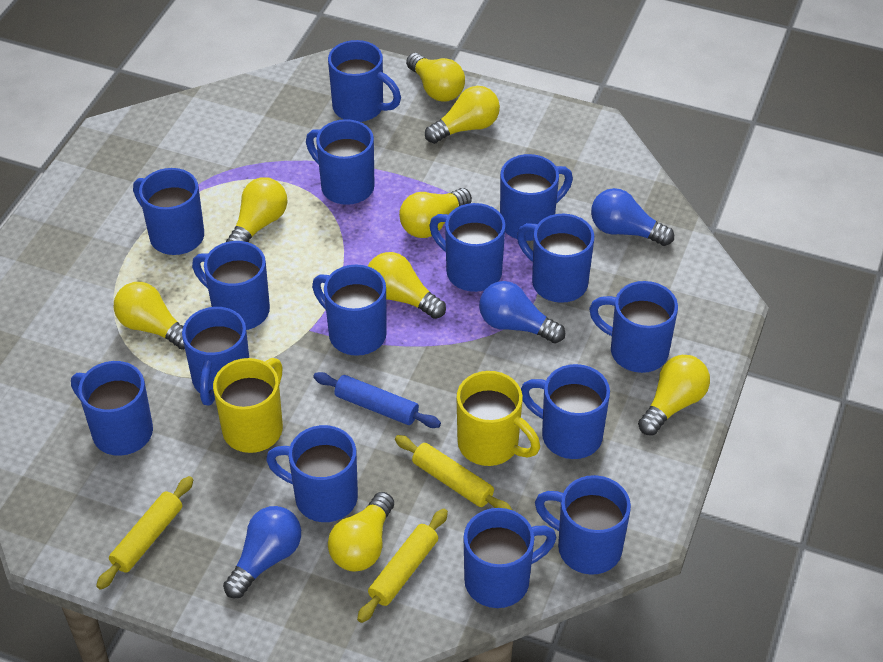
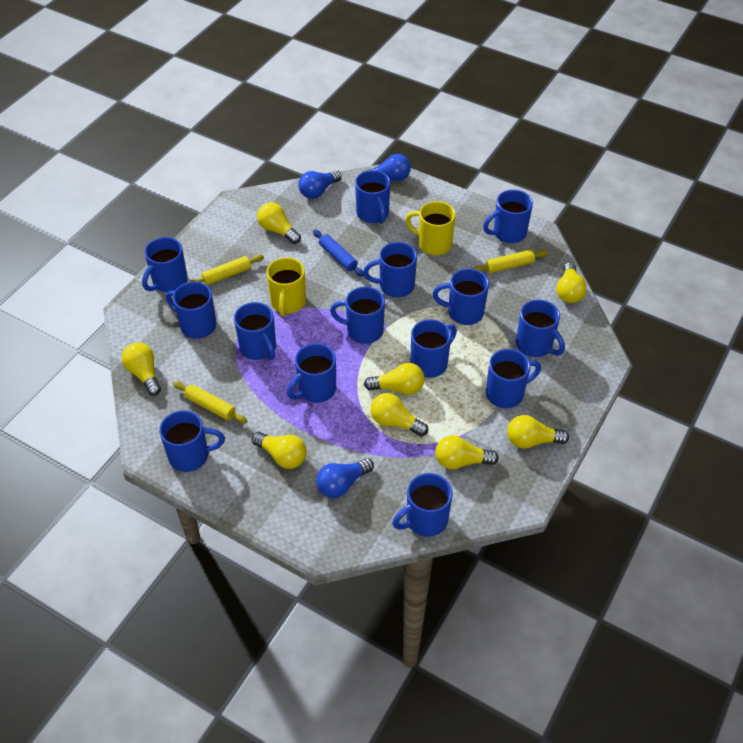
blue mug: 15 -> 14

